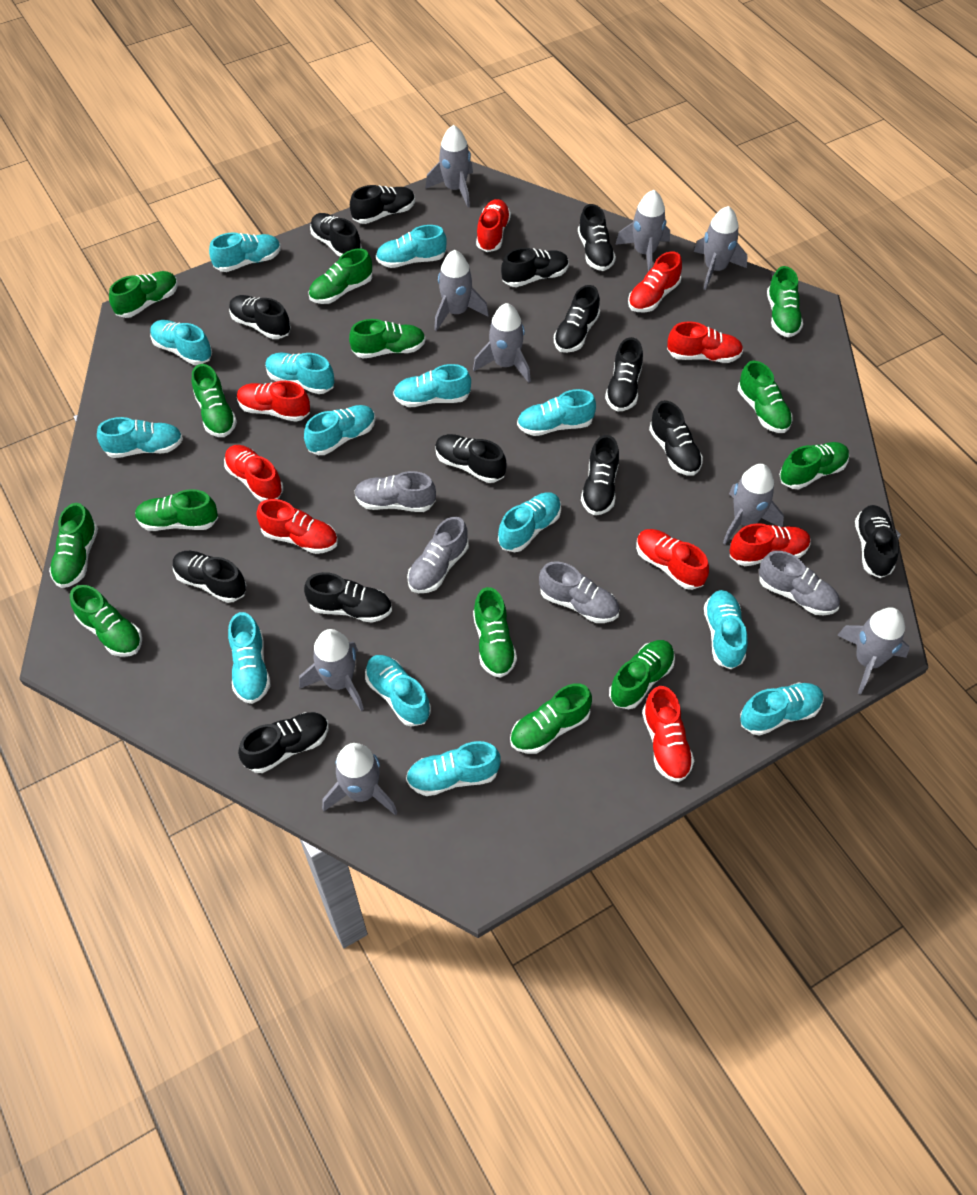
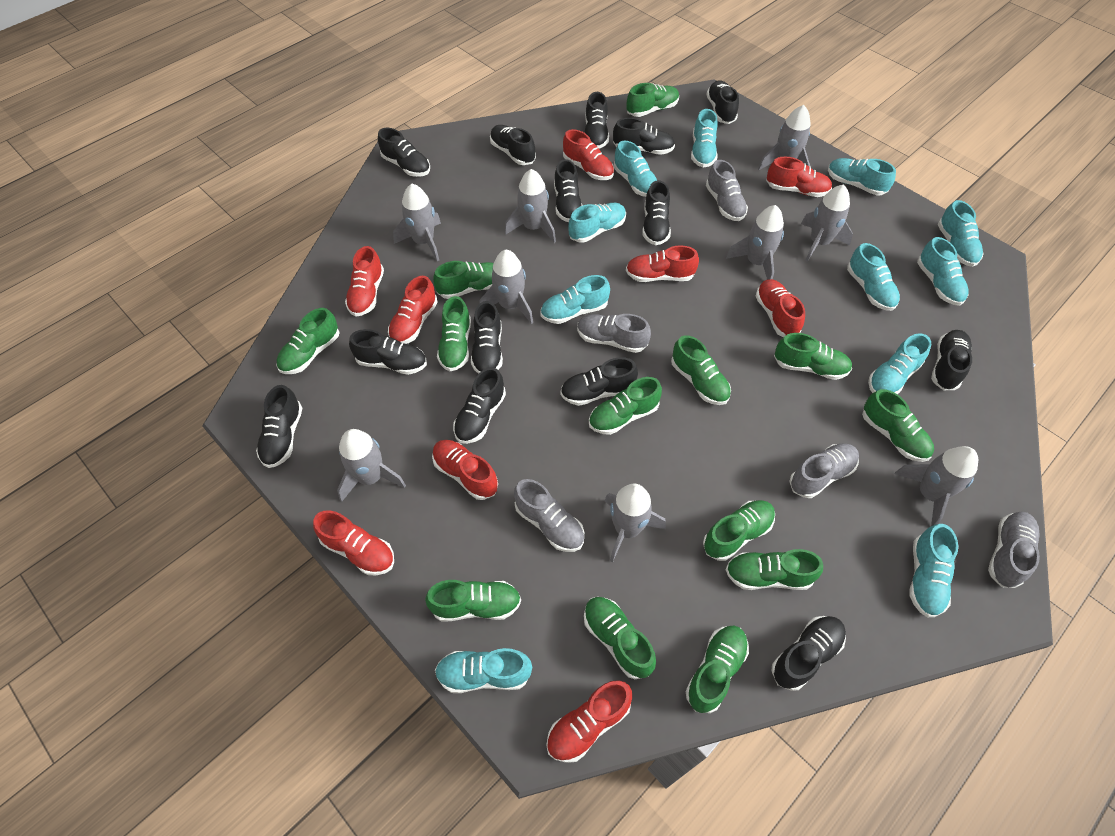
grey shoe: 4 -> 5
turquoise shoe: 14 -> 11

